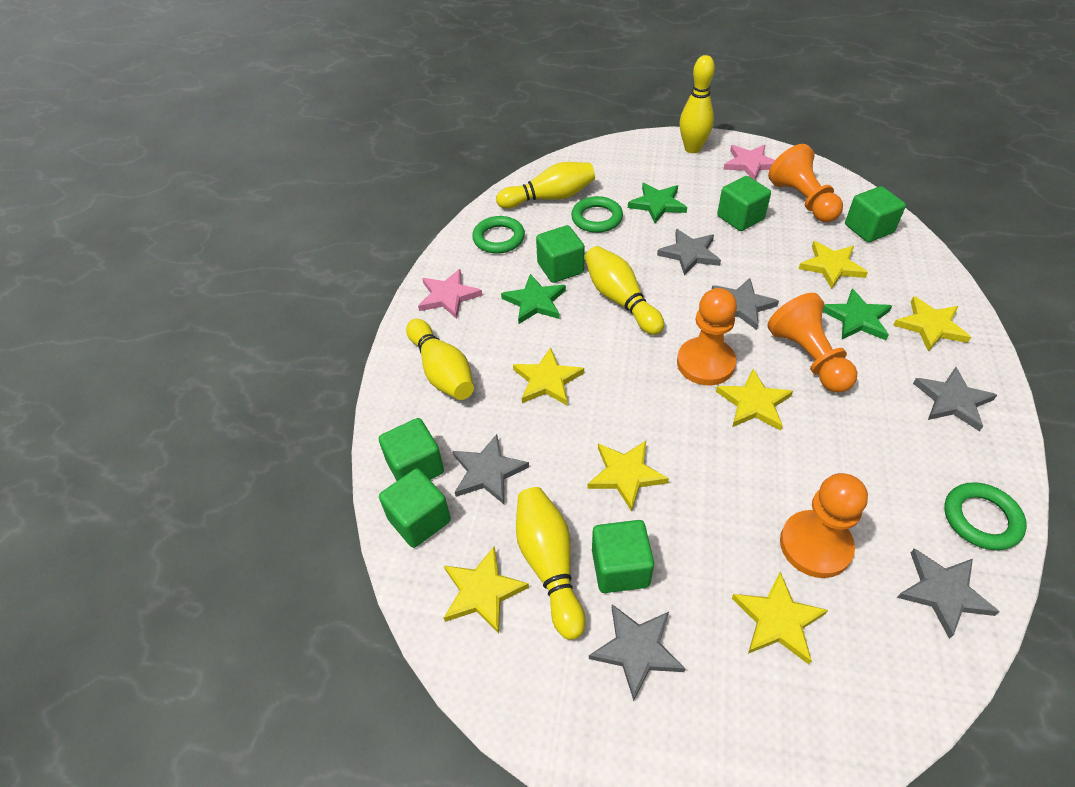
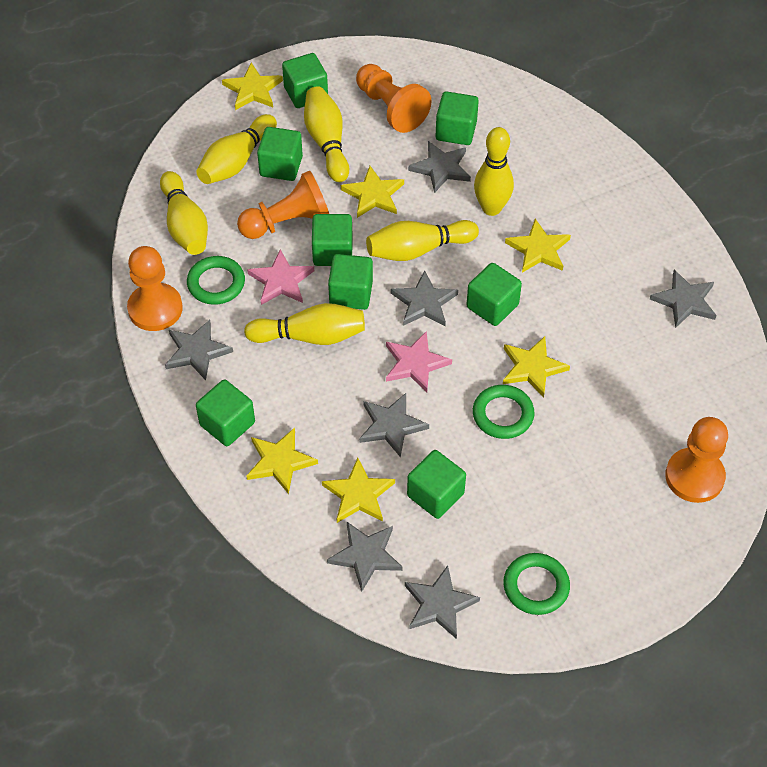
green cube: 6 -> 8
green star: 3 -> 0
grey star: 6 -> 7
yellow bowling pin: 5 -> 6
yellow star: 7 -> 6

